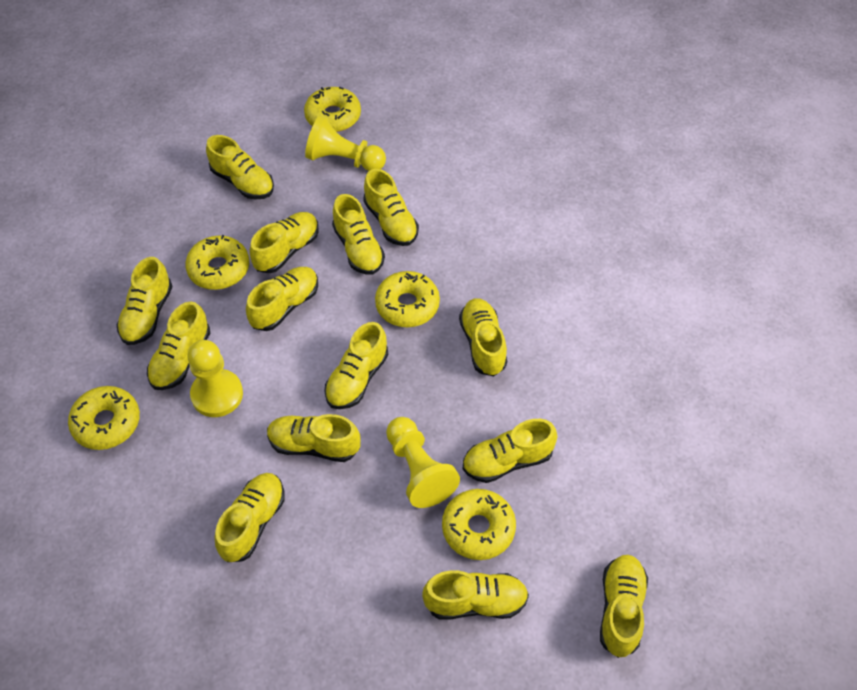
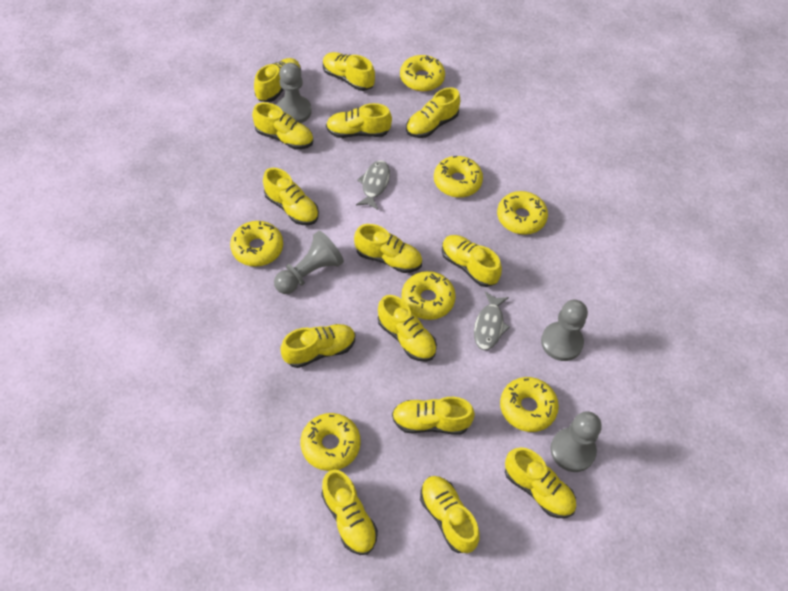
grey fish: 0 -> 2
grey pawn: 0 -> 4
yellow donut: 5 -> 7
yellow pawn: 3 -> 0

